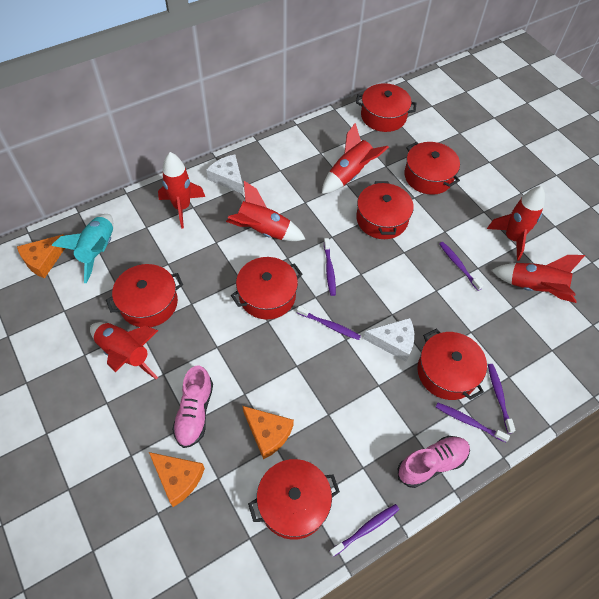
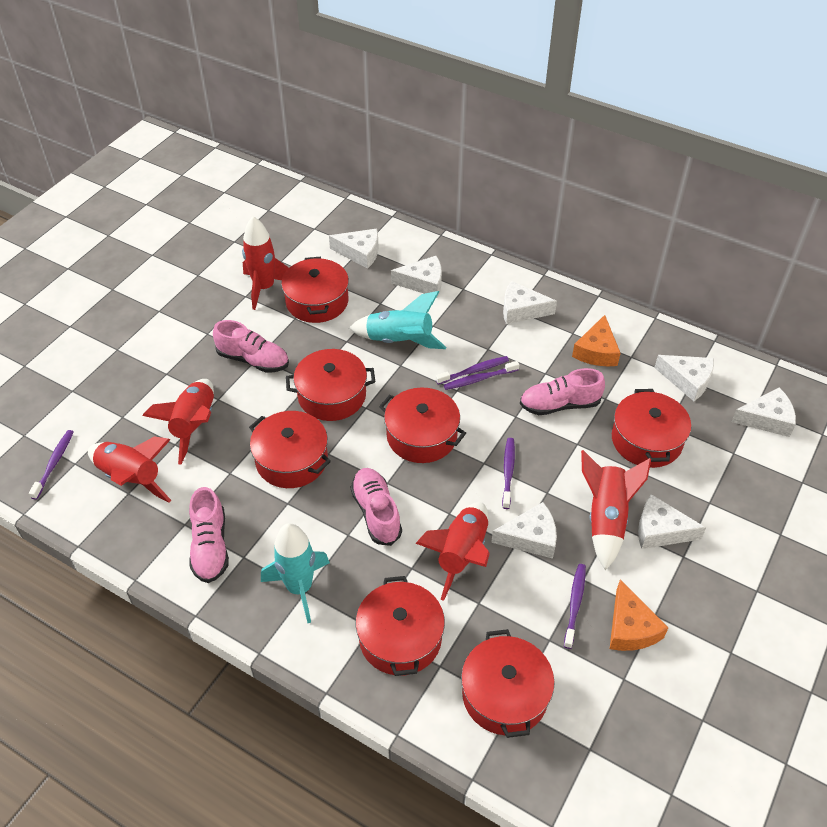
orange cheese: 3 -> 2
pink shoe: 2 -> 4
purple toothbrush: 6 -> 5
red rocket: 6 -> 5
turquoise rocket: 1 -> 2
white cheese: 2 -> 7

